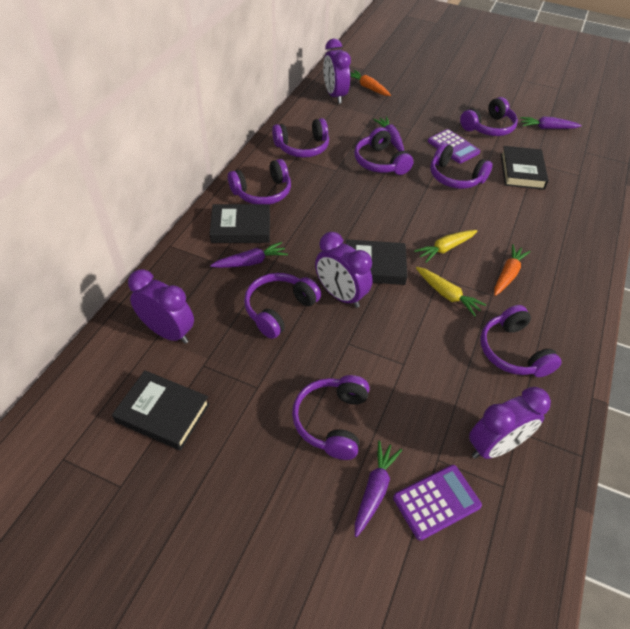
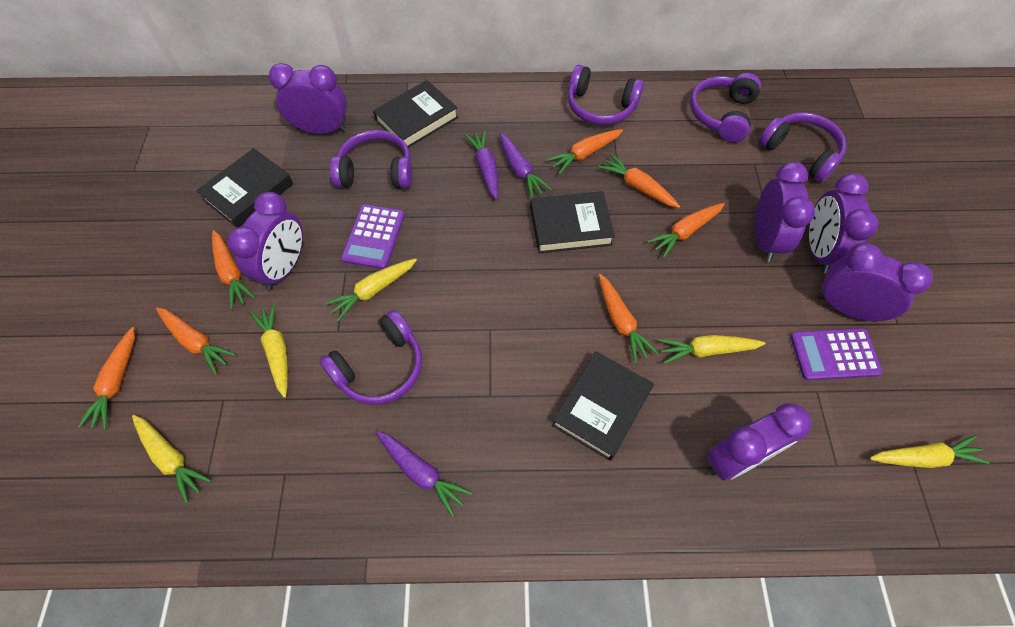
orange carrot: 2 -> 7
purple carrot: 4 -> 3
purple clock: 4 -> 6
purple headphones: 8 -> 5
yellow carrot: 2 -> 5

